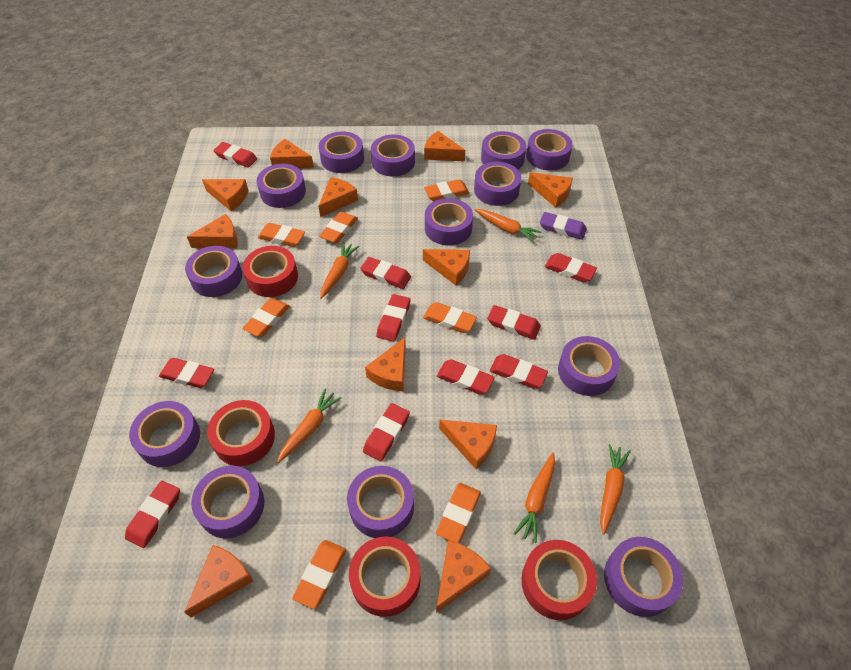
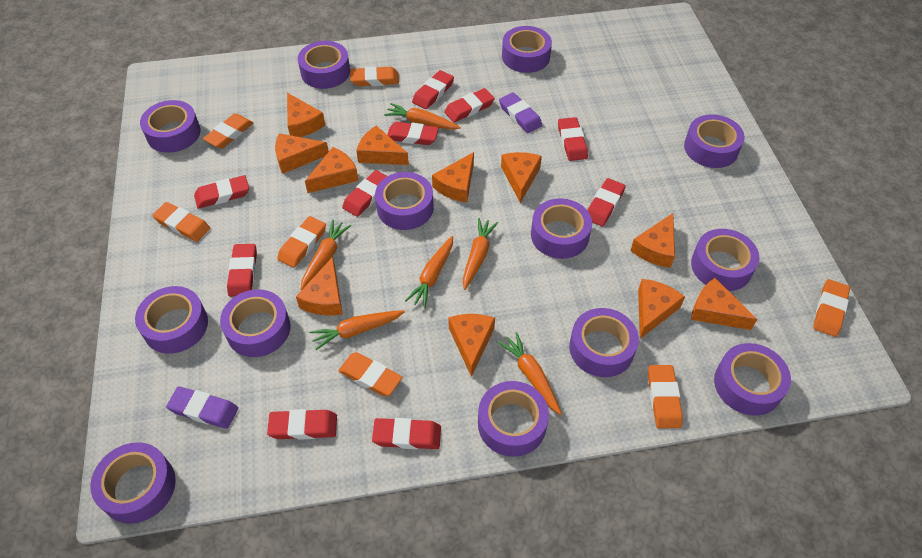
orange carrot: 5 -> 6
purple eraser: 1 -> 2
red tape: 4 -> 0

